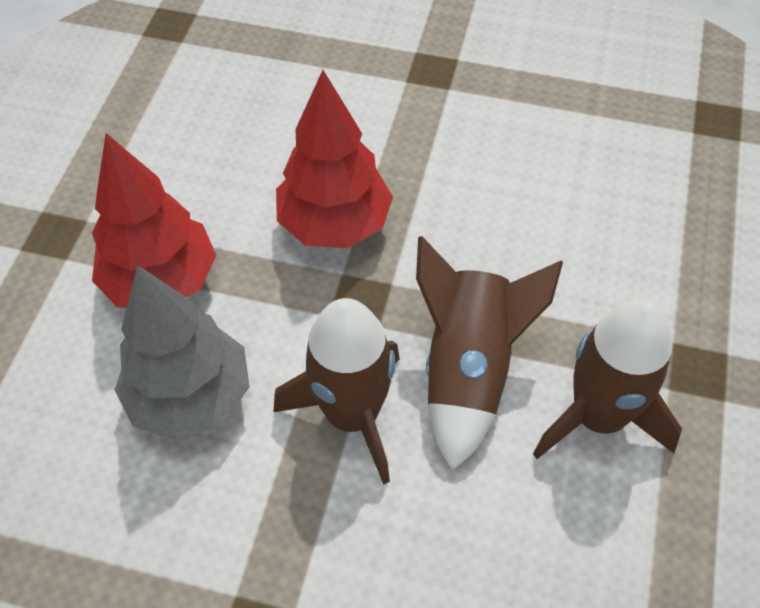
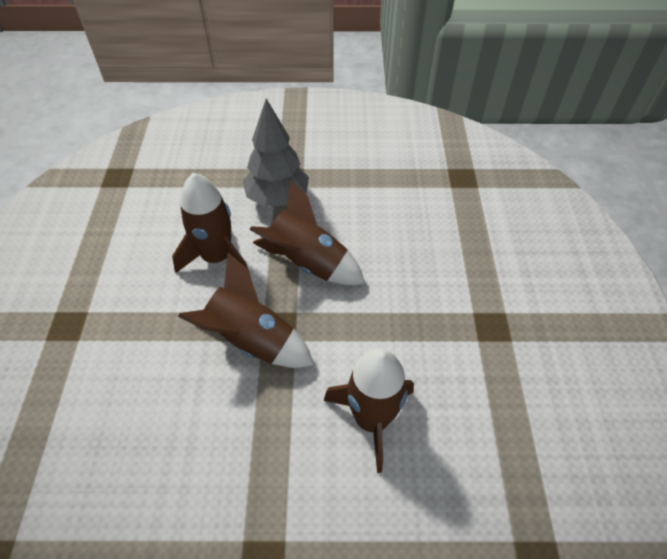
brown rocket: 3 -> 4
red tree: 2 -> 0

